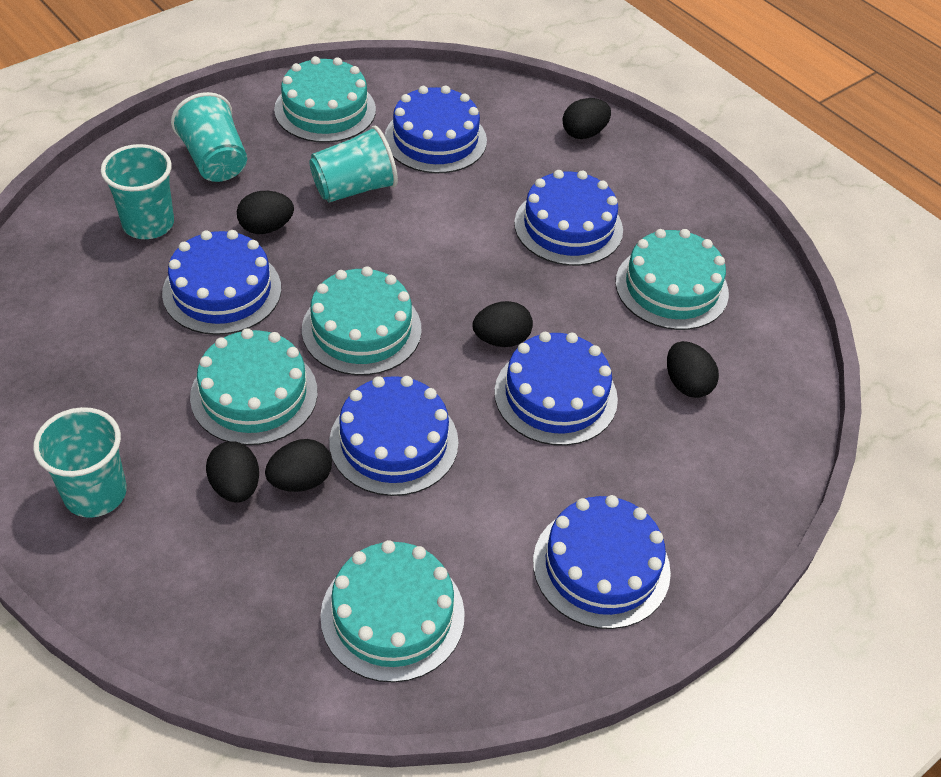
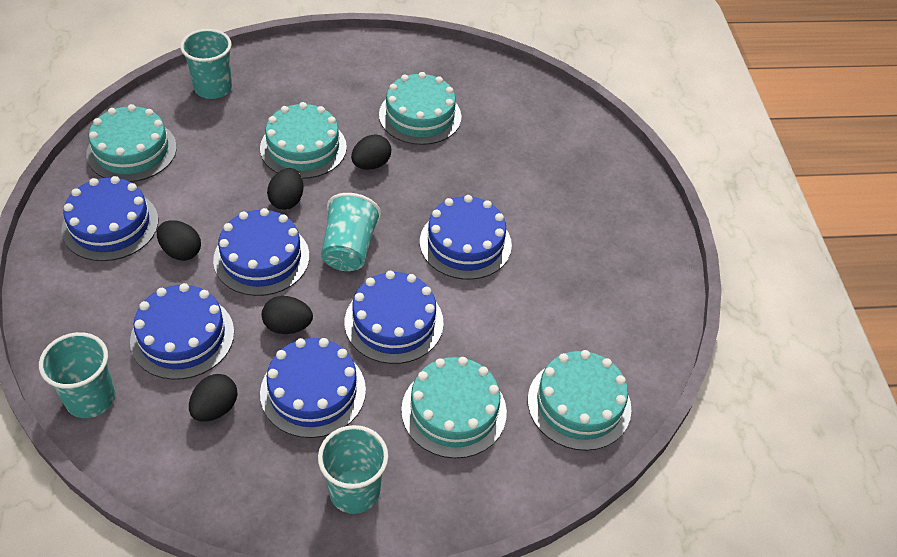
black egg: 6 -> 5

